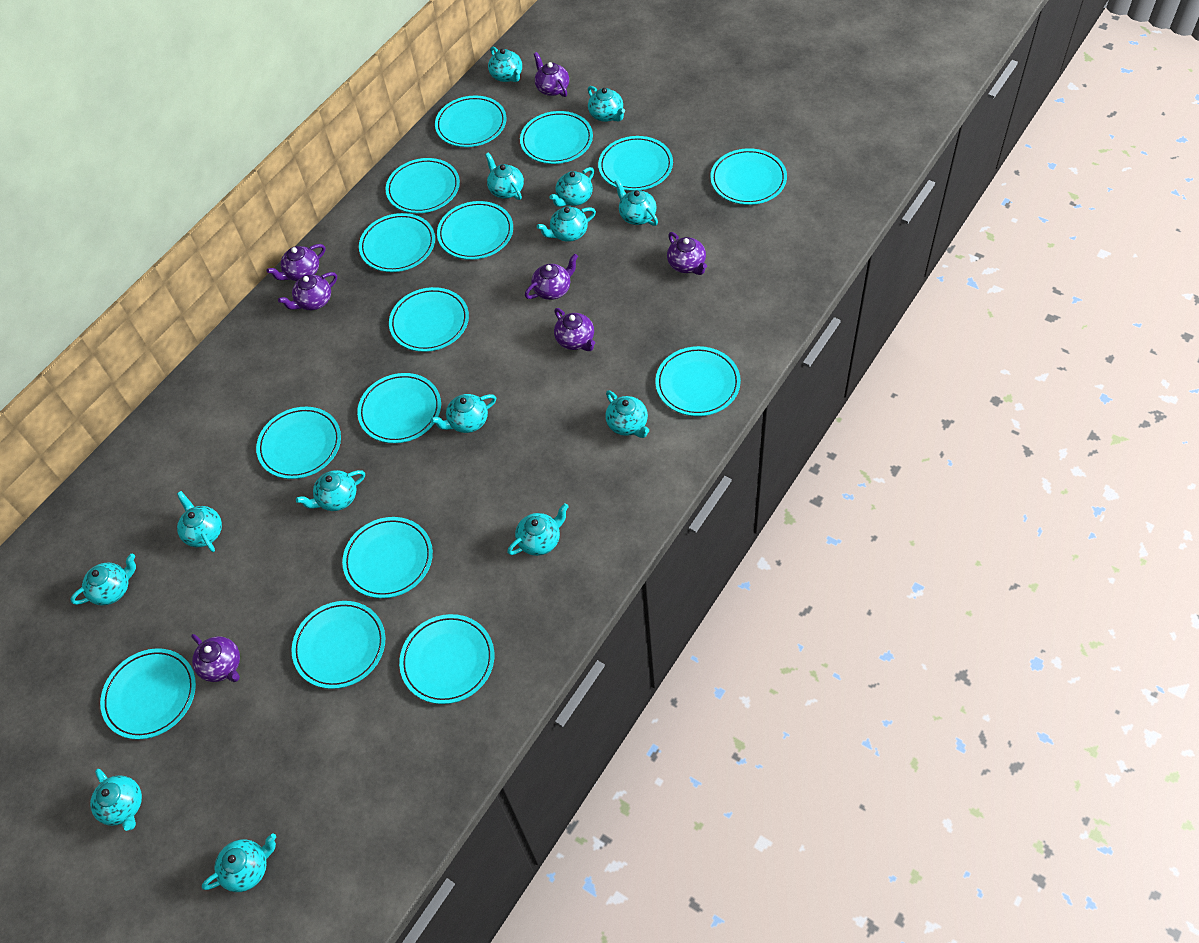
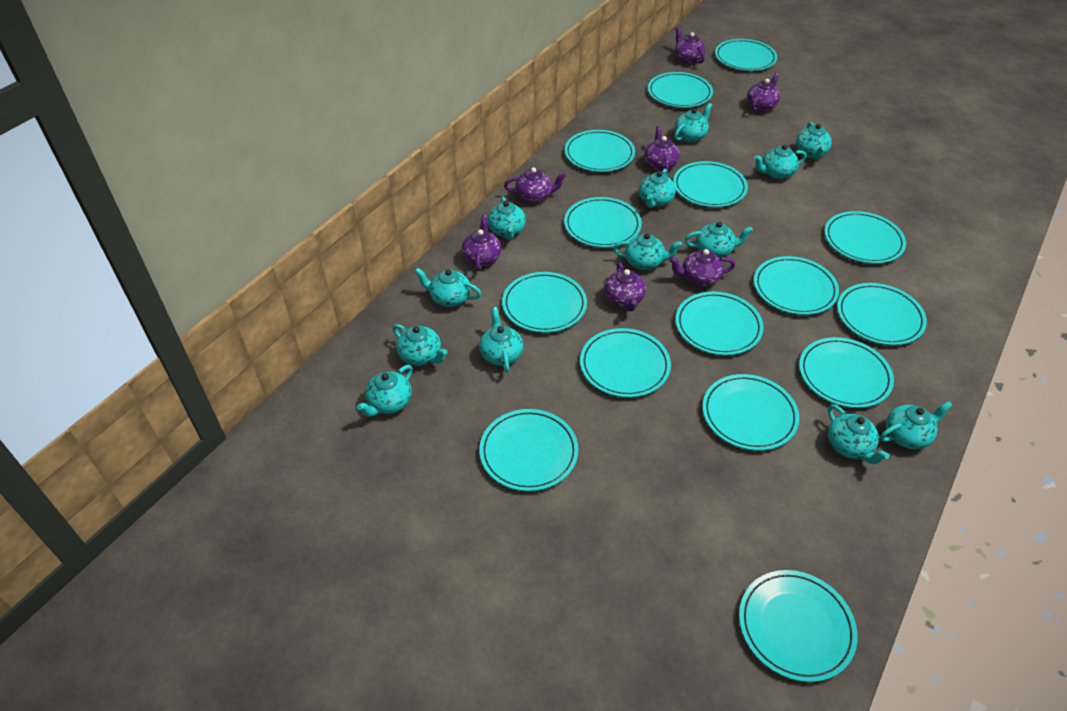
turquoise teapot: 14 -> 13

